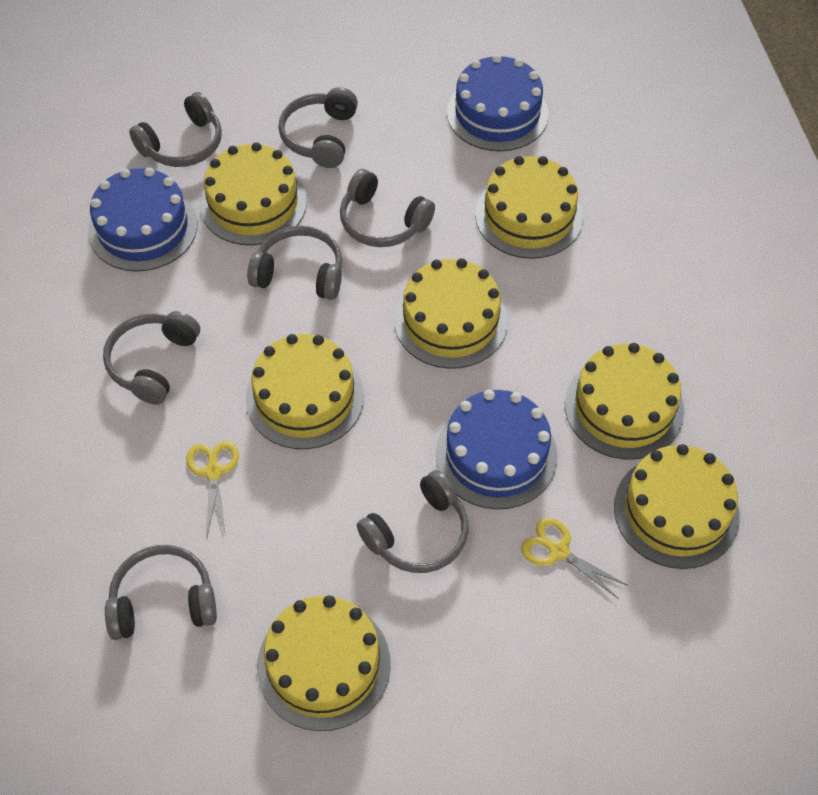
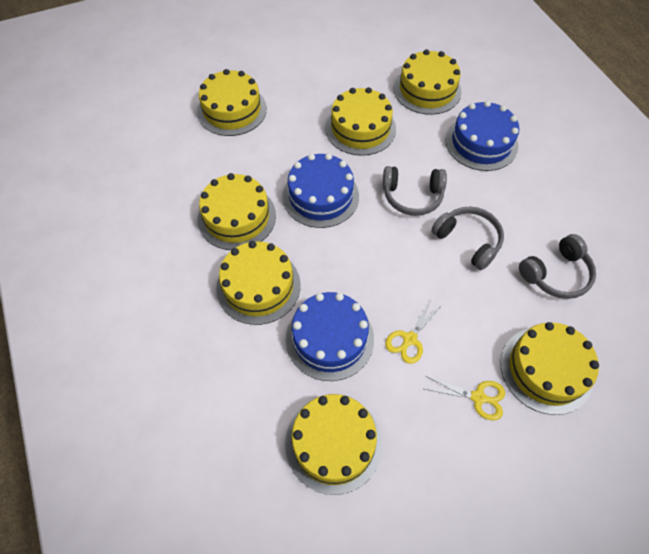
grey headphones: 7 -> 3

